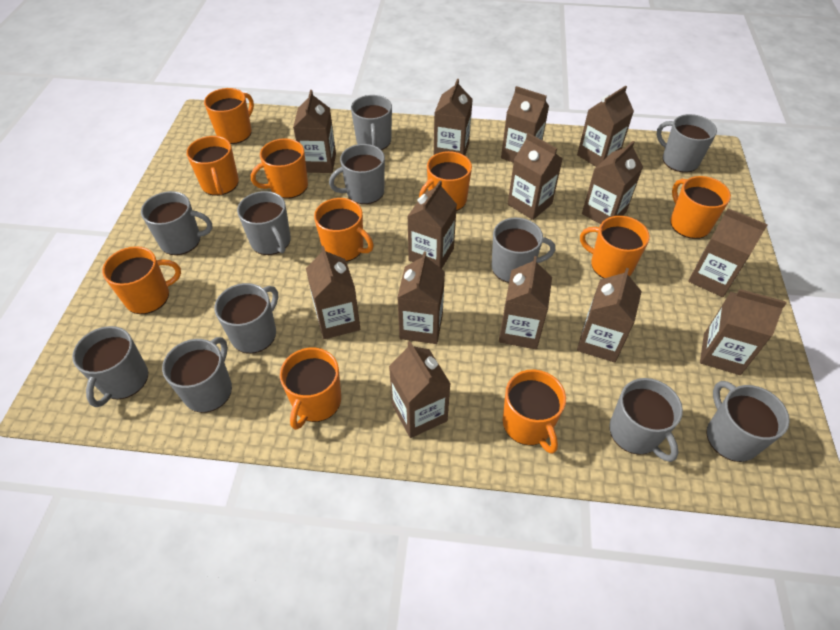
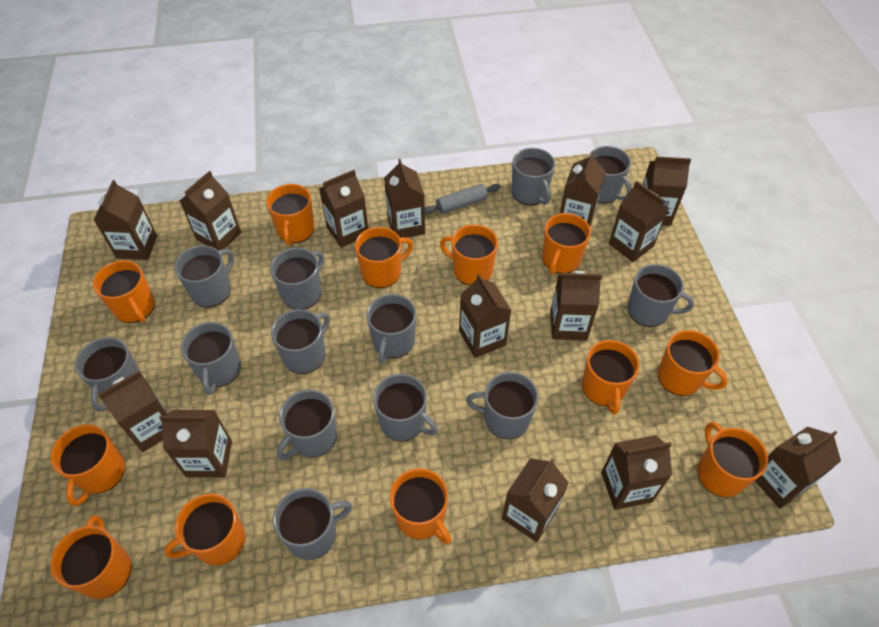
grey mug: 11 -> 13
grey rolling pin: 0 -> 1
orange mug: 10 -> 12

